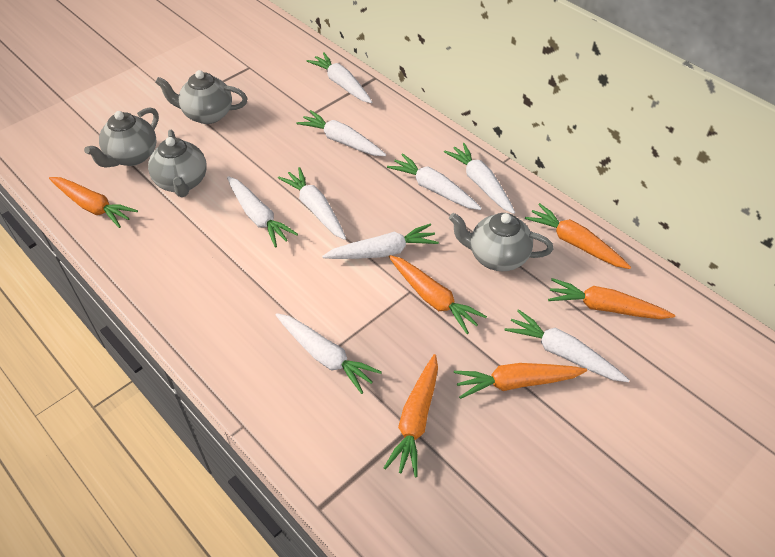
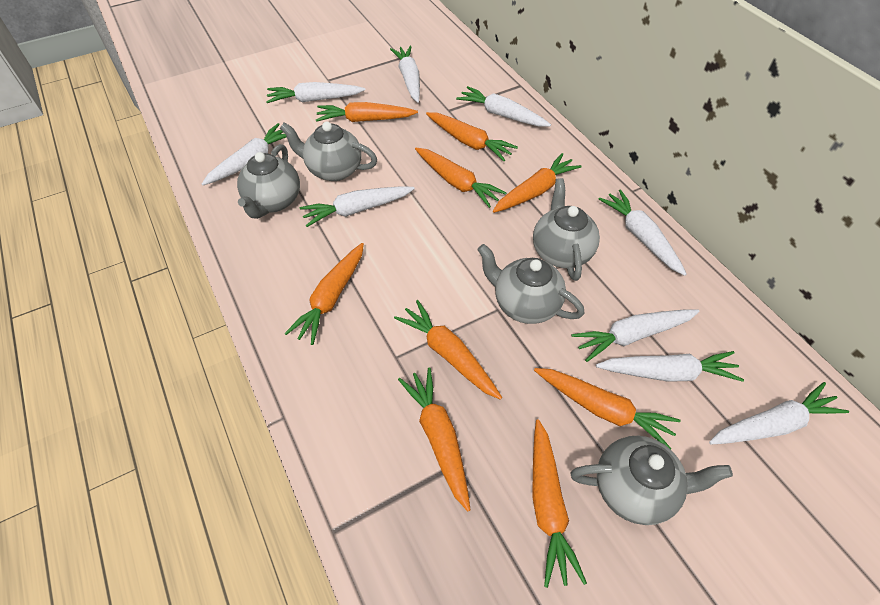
grey teapot: 4 -> 5
orange carrot: 6 -> 9

